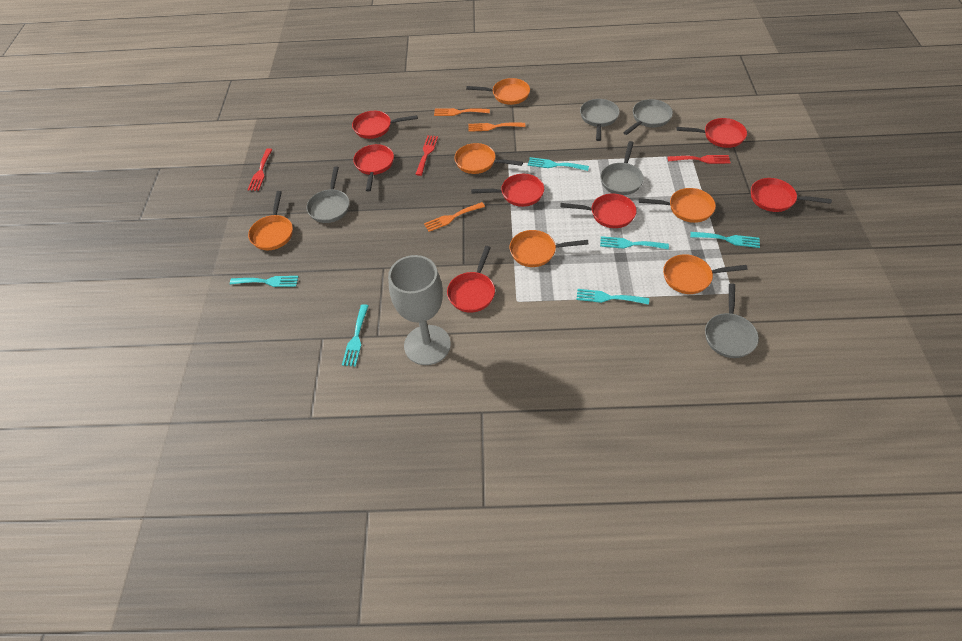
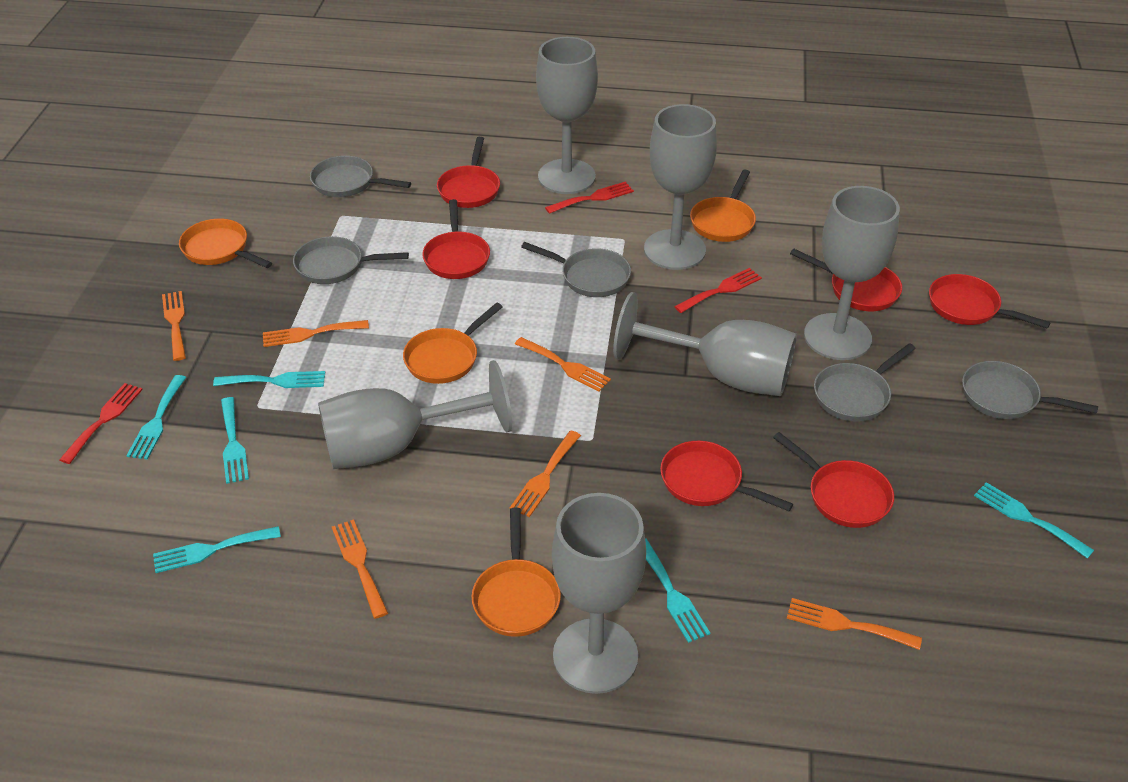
grey goblet: 1 -> 6
orange fork: 3 -> 6
orange pan: 6 -> 4
red pan: 7 -> 6

